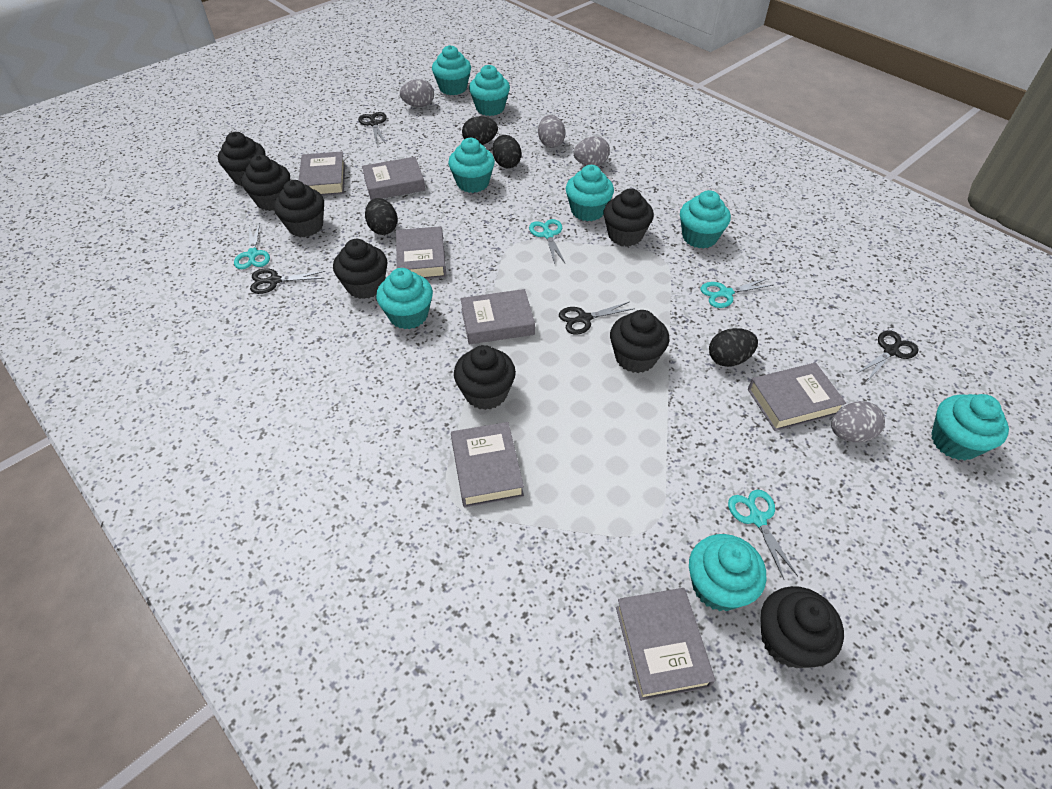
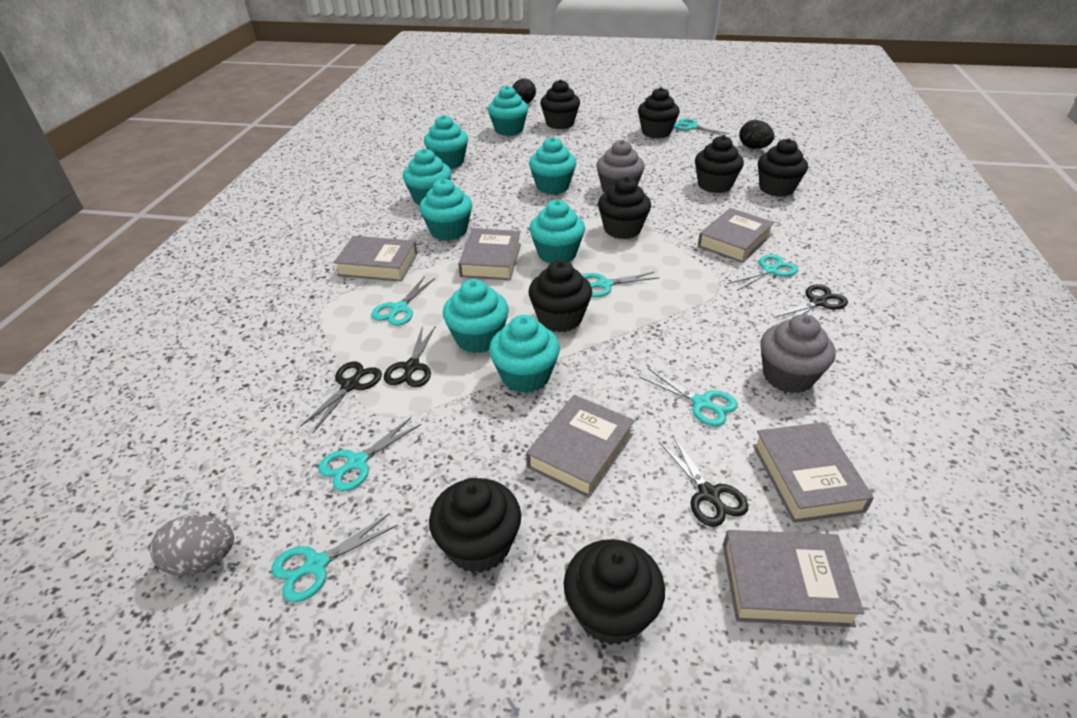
black egg: 4 -> 2
grey book: 7 -> 6
grey cupcake: 0 -> 2
grey egg: 4 -> 1
turquoise scissors: 4 -> 7

